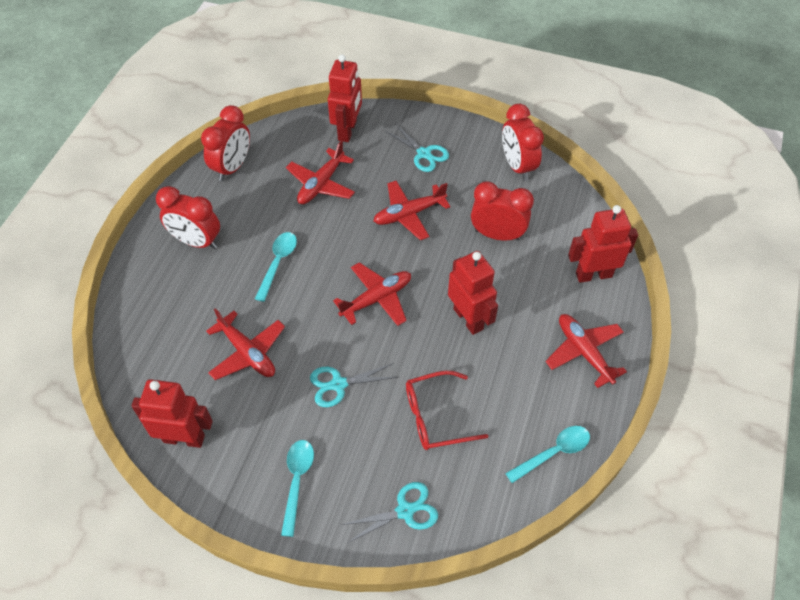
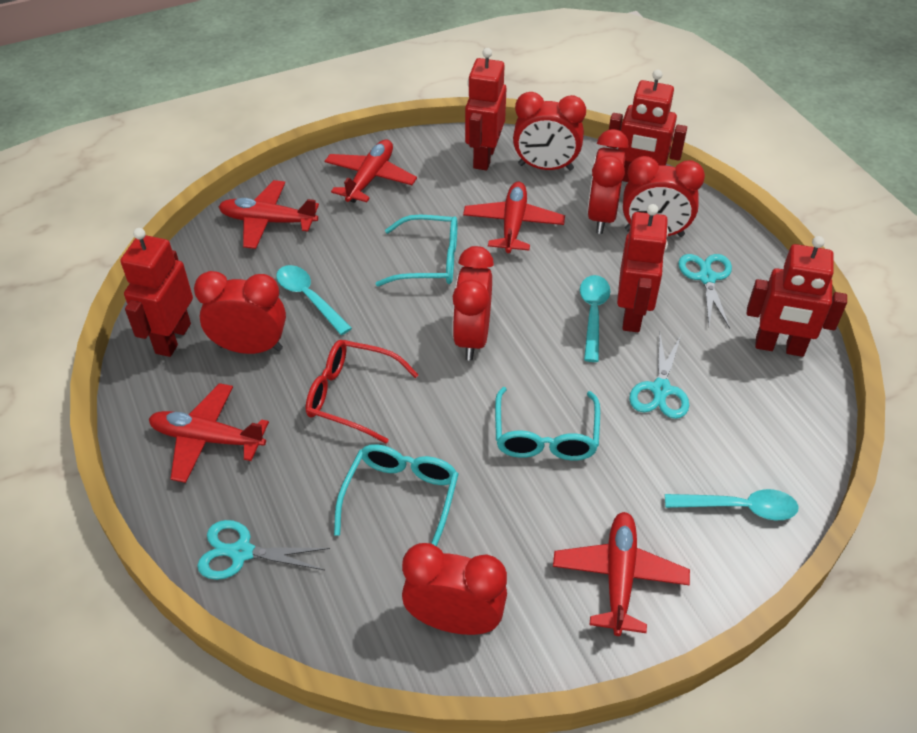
red clock: 4 -> 6
red robot: 4 -> 5
turquoise glasses: 0 -> 3

